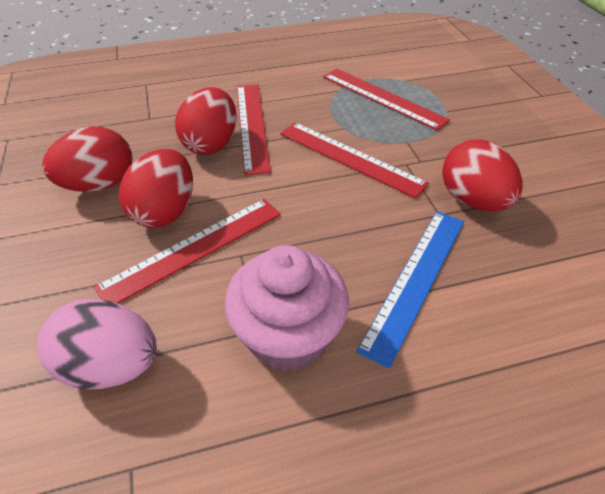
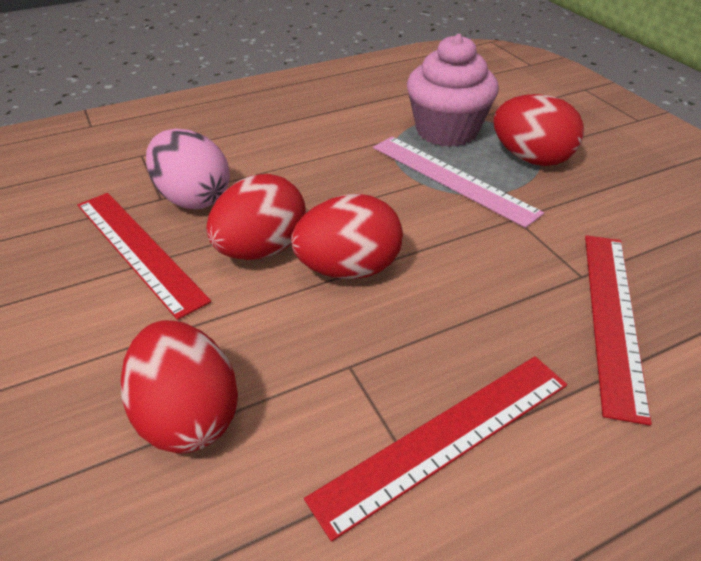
blue ruler: 1 -> 0
pink ruler: 0 -> 1
red ruler: 4 -> 3

